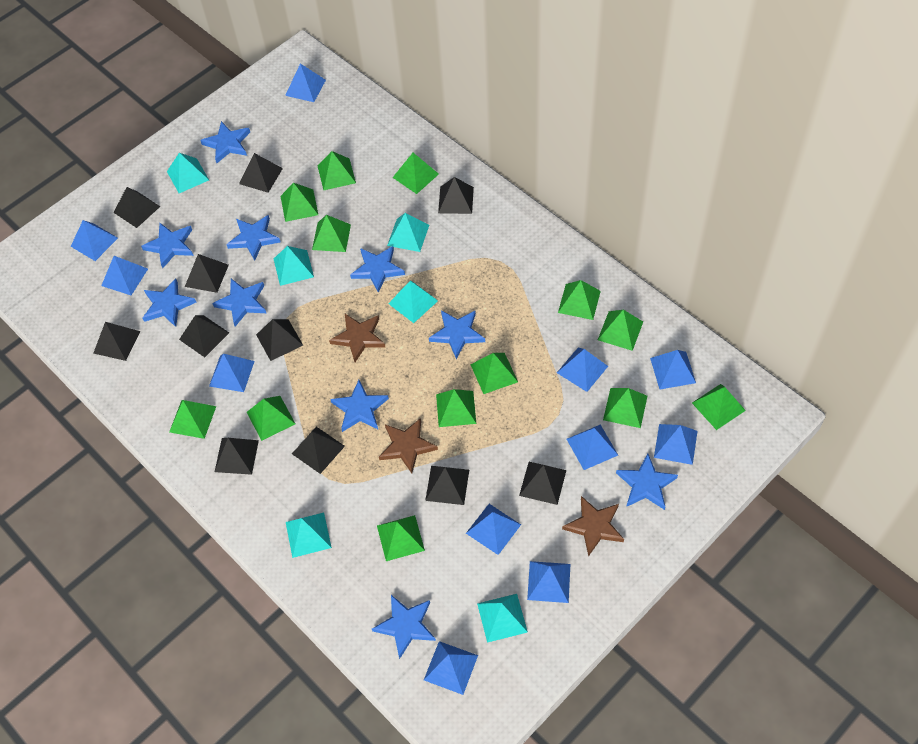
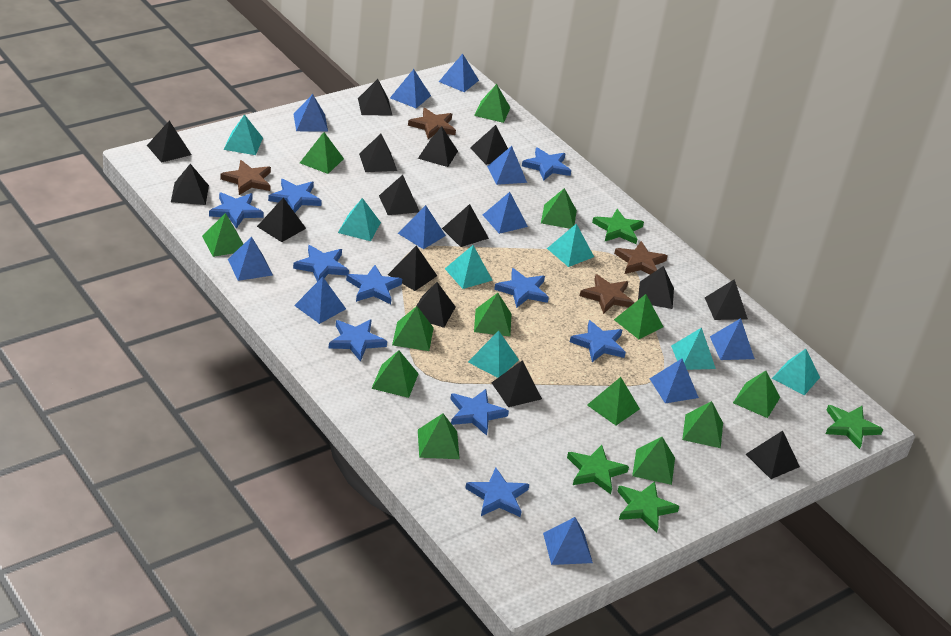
black pyramid: 11 -> 15
brown star: 3 -> 4
green star: 0 -> 4
turquoise pyramid: 6 -> 7

